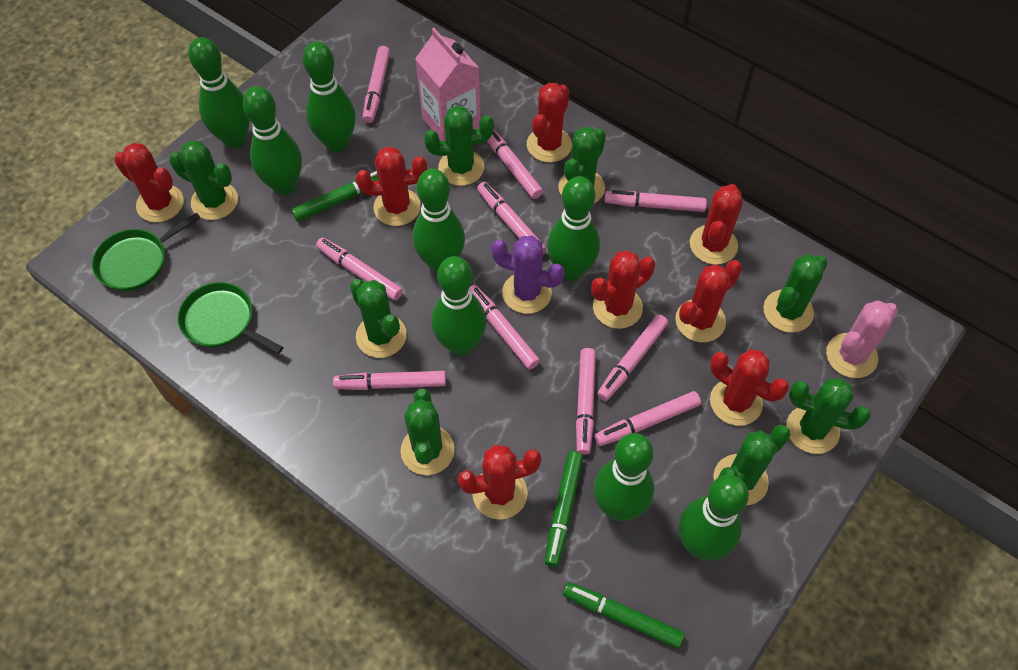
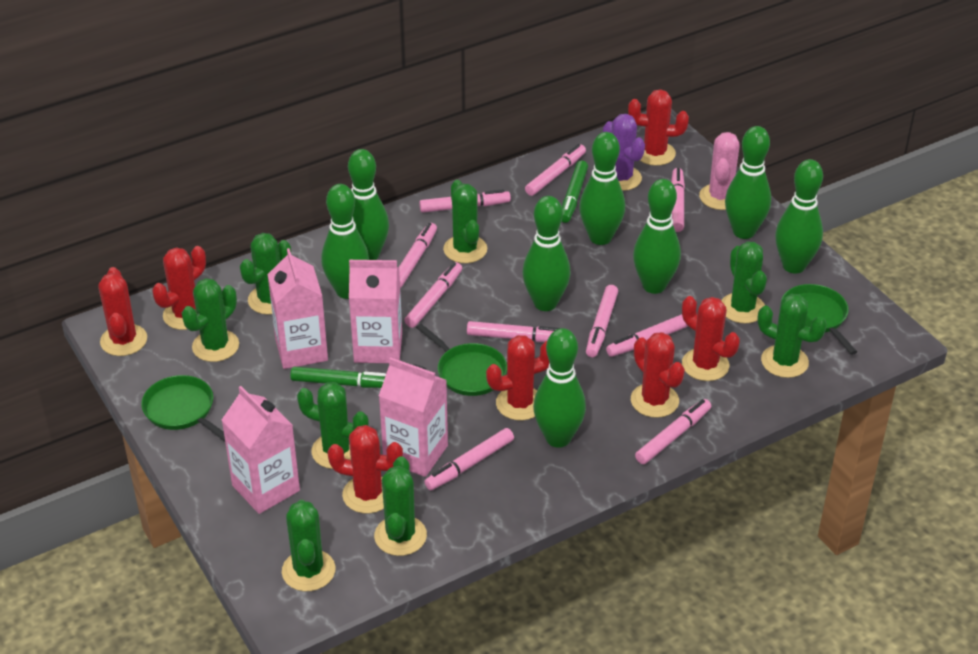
green marker: 3 -> 2
green pan: 2 -> 3
pink carton: 1 -> 4
red cactus: 8 -> 7

